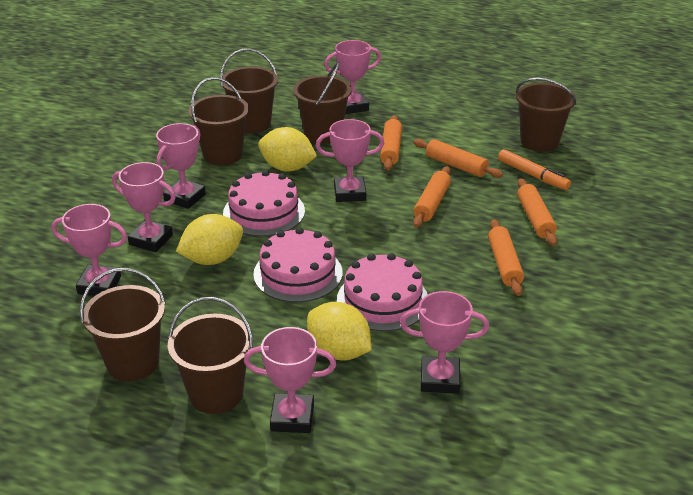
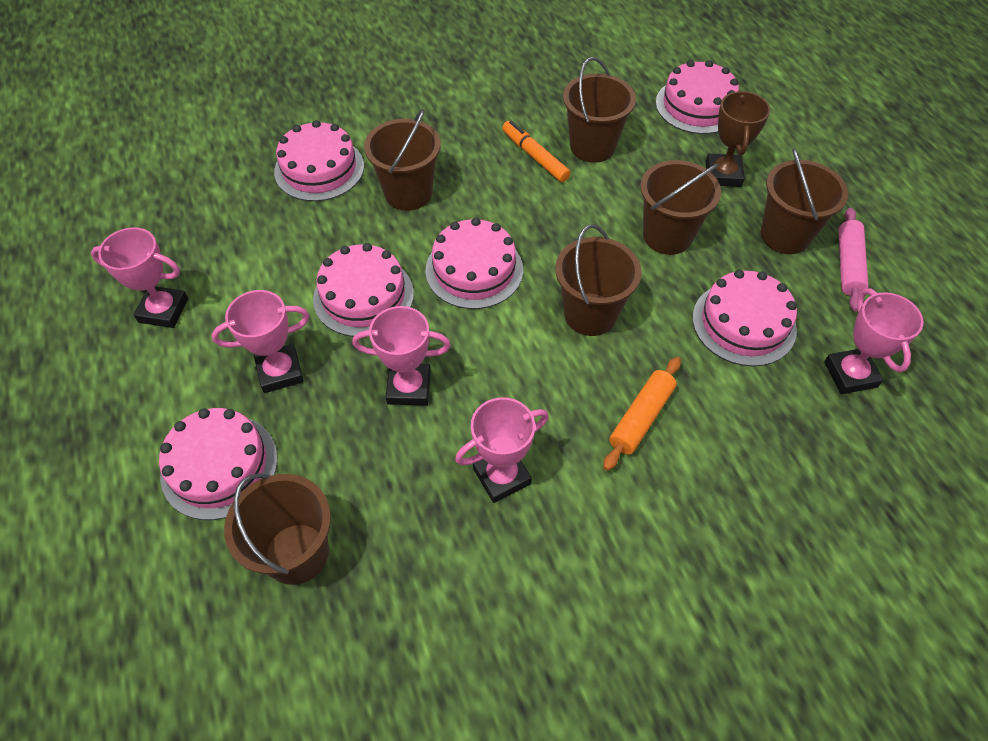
brown trophy: 0 -> 1
orange rolling pin: 5 -> 1
pink cake: 3 -> 6
pink rolling pin: 0 -> 1
pink trophy: 7 -> 5
yellow lemon: 3 -> 0

